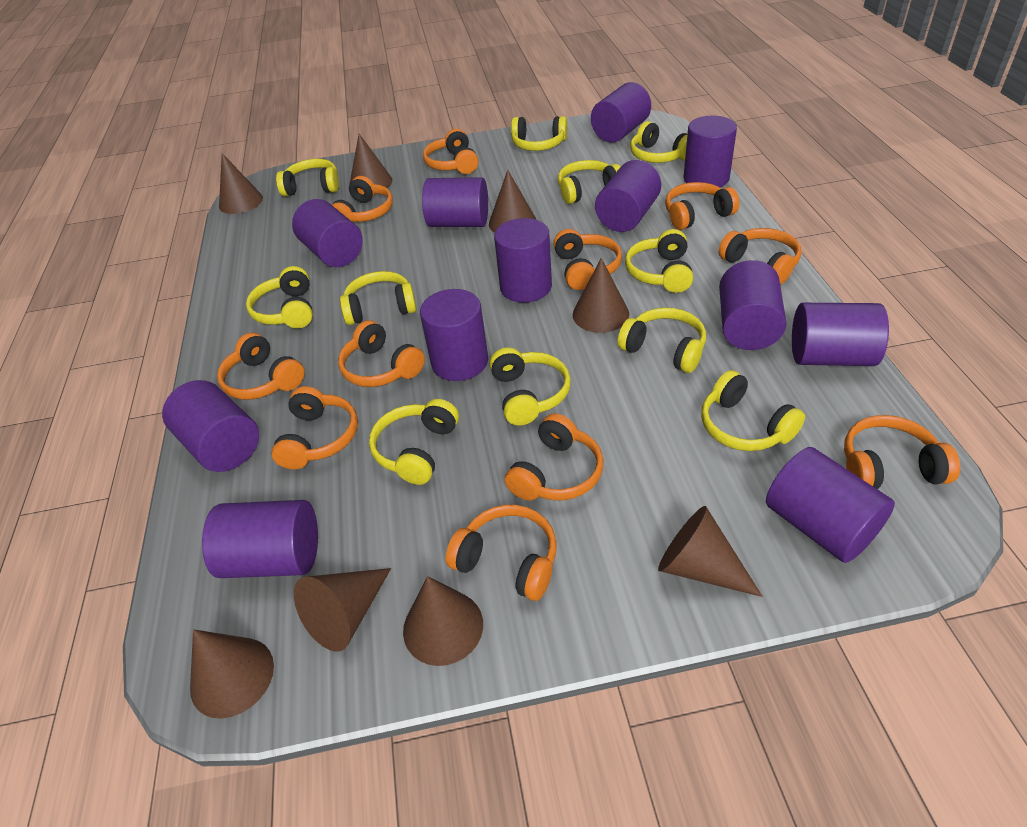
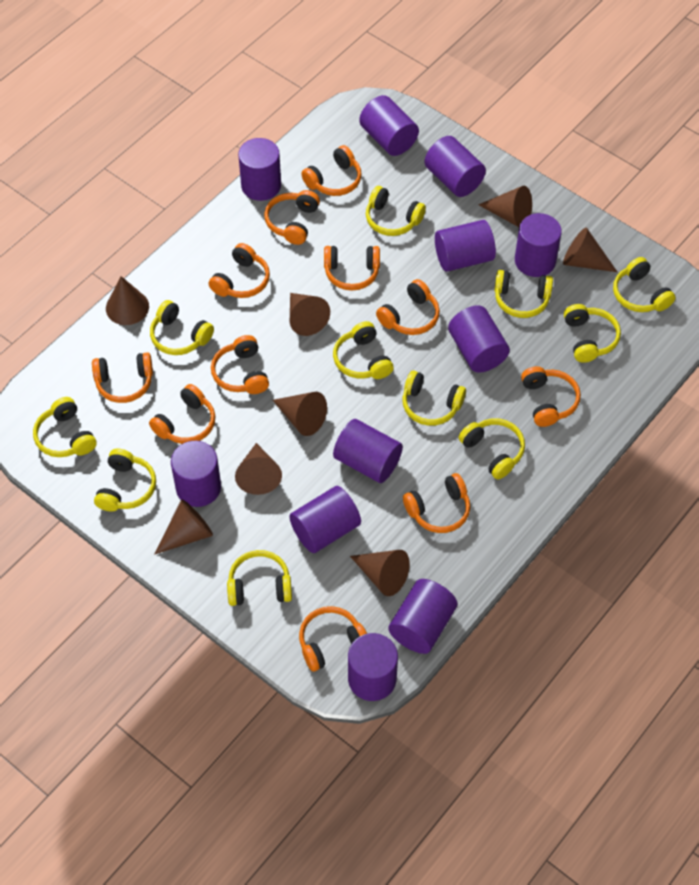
purple cylinder: 12 -> 11

